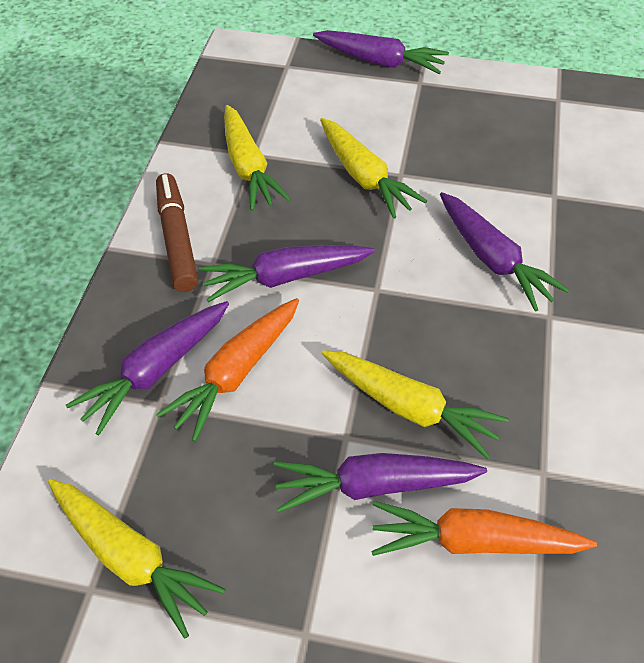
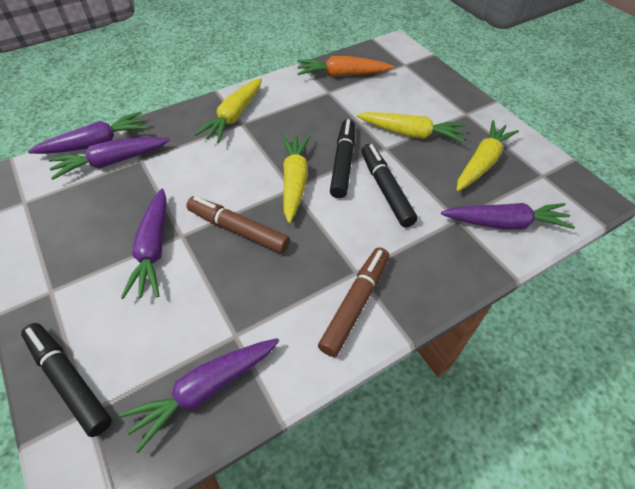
black marker: 0 -> 3
brown marker: 1 -> 2
orange carrot: 2 -> 1

